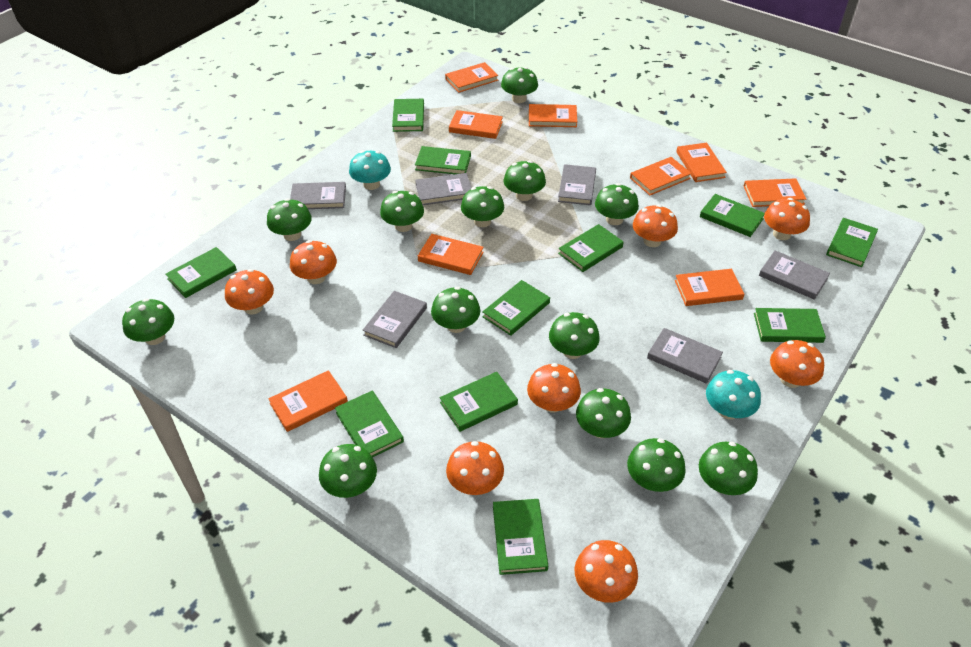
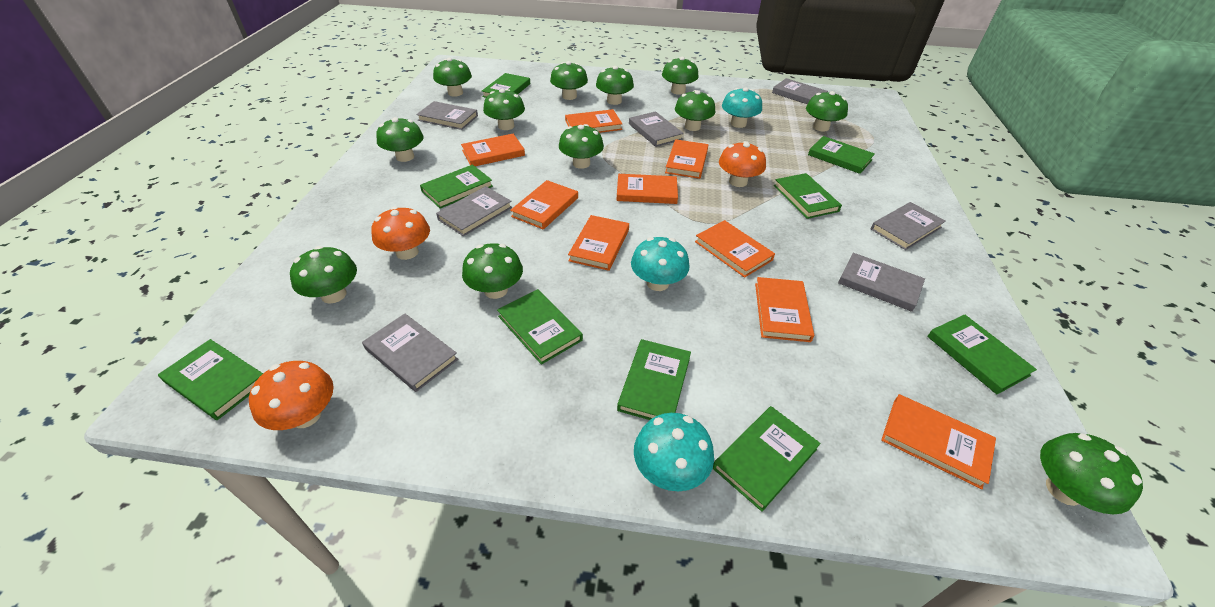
green book: 11 -> 9
green mushroom: 13 -> 12
grey book: 6 -> 7
orange mushroom: 8 -> 3
turquoise mushroom: 2 -> 3

